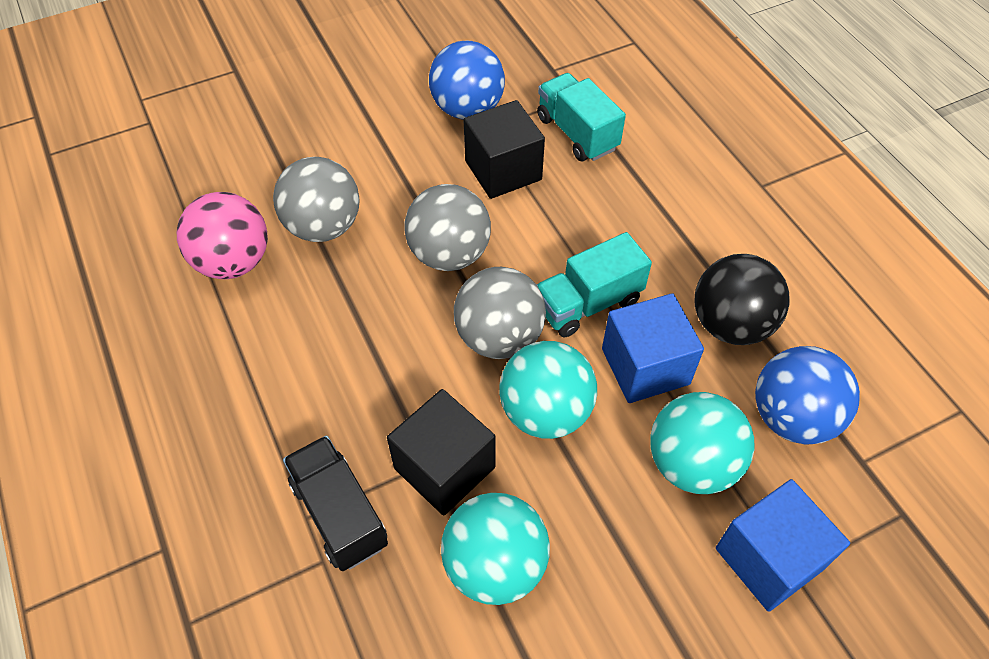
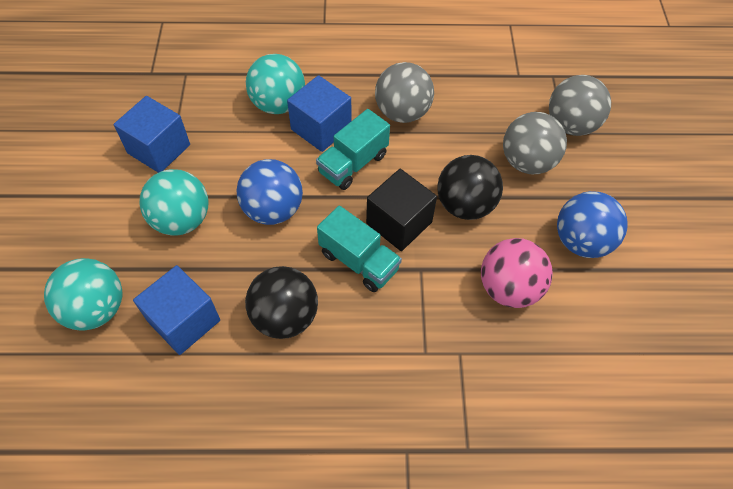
black ball: 1 -> 2
black cube: 2 -> 1
black truck: 1 -> 0
blue cube: 2 -> 3

